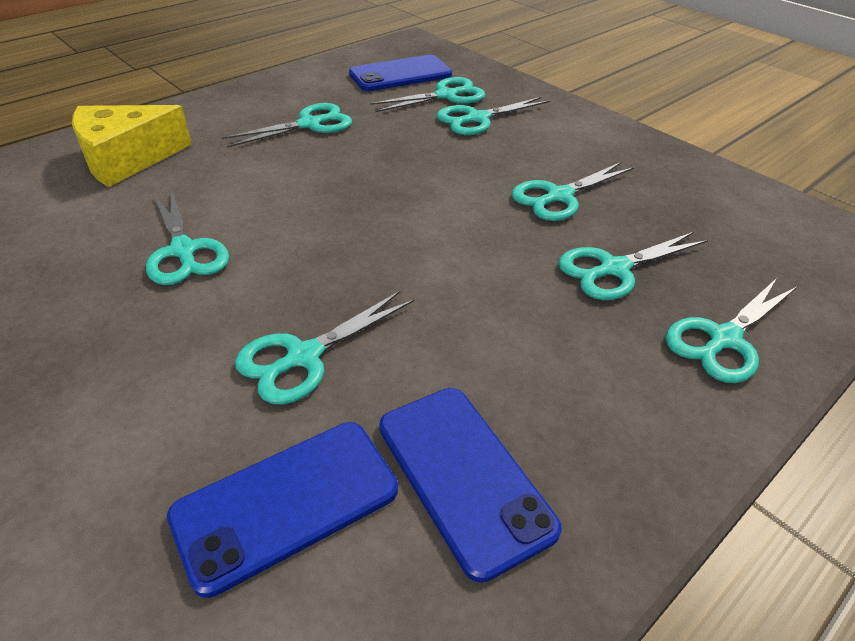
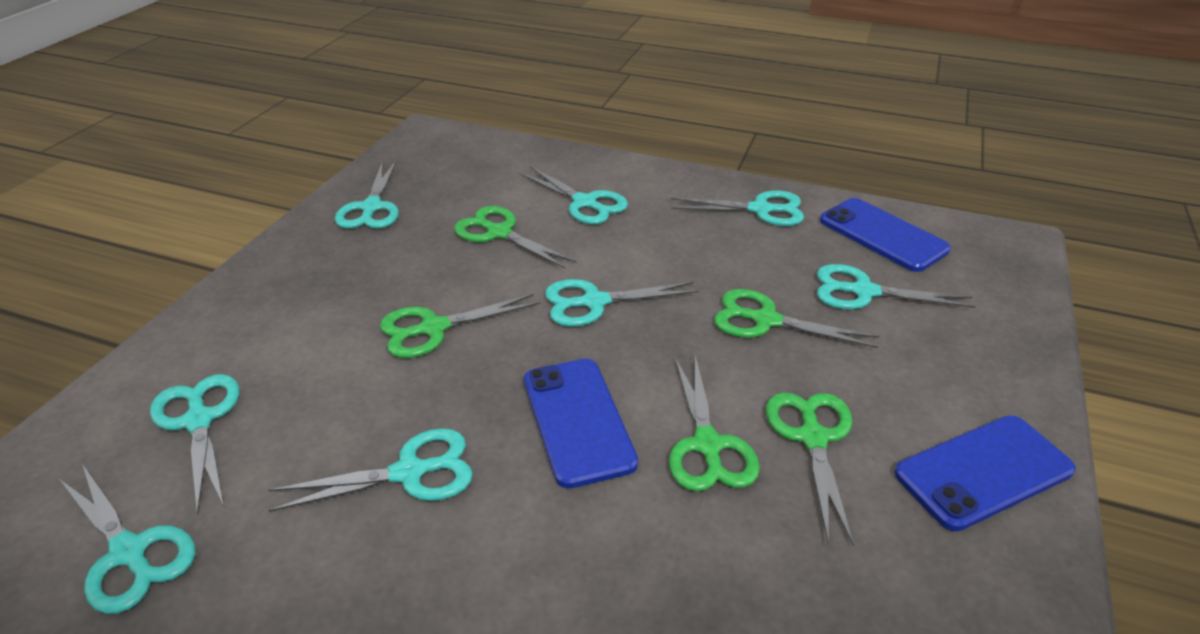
green scissors: 0 -> 5
yellow cheese: 1 -> 0

